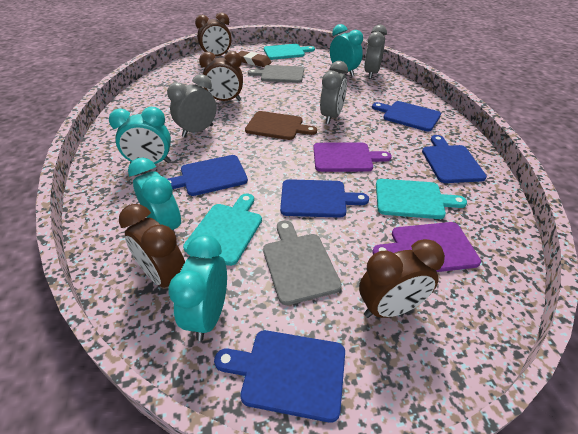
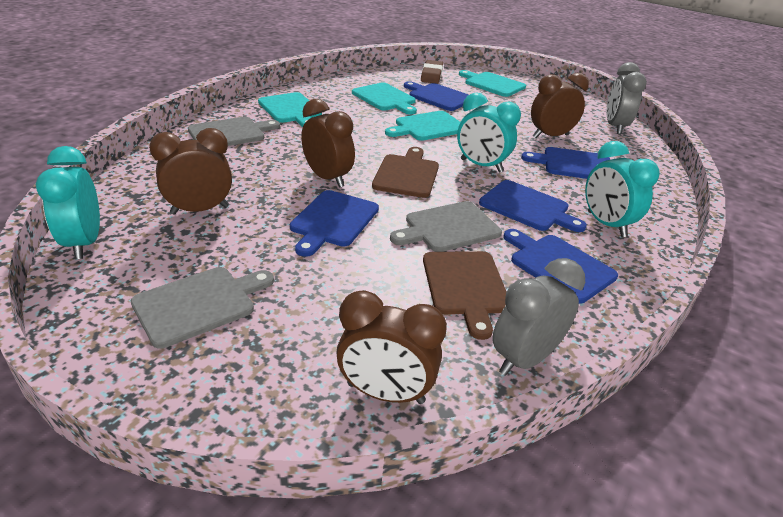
brown cutting board: 1 -> 2
grey clock: 3 -> 2
grey cutting board: 2 -> 3
purple cutting board: 2 -> 0
turquoise clock: 4 -> 3
turquoise cutting board: 3 -> 4

